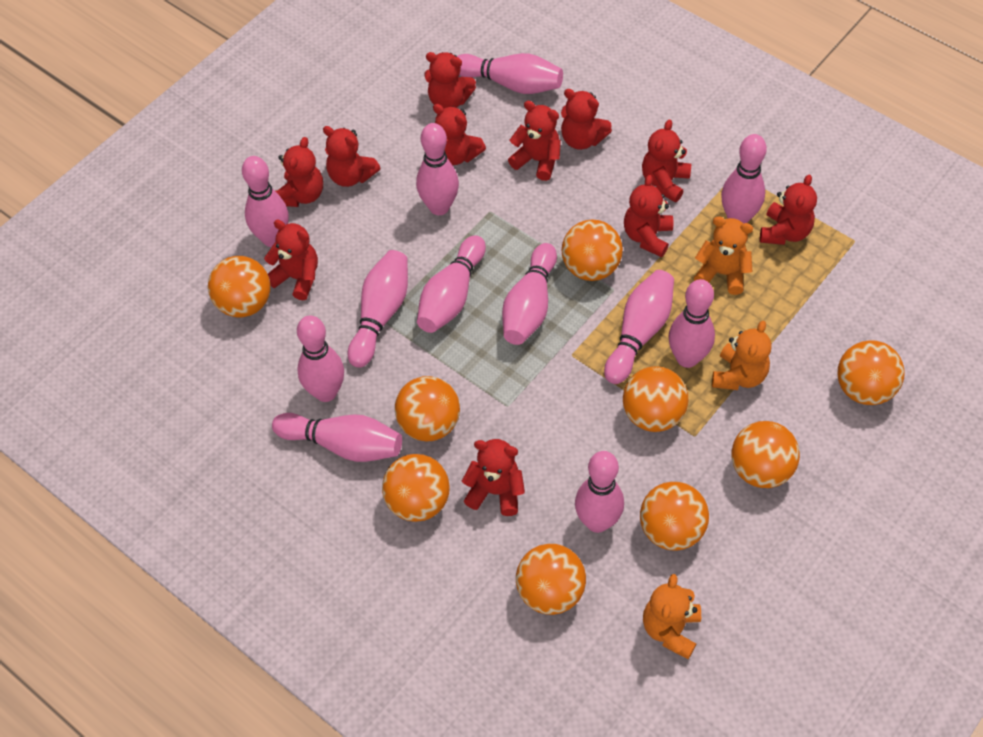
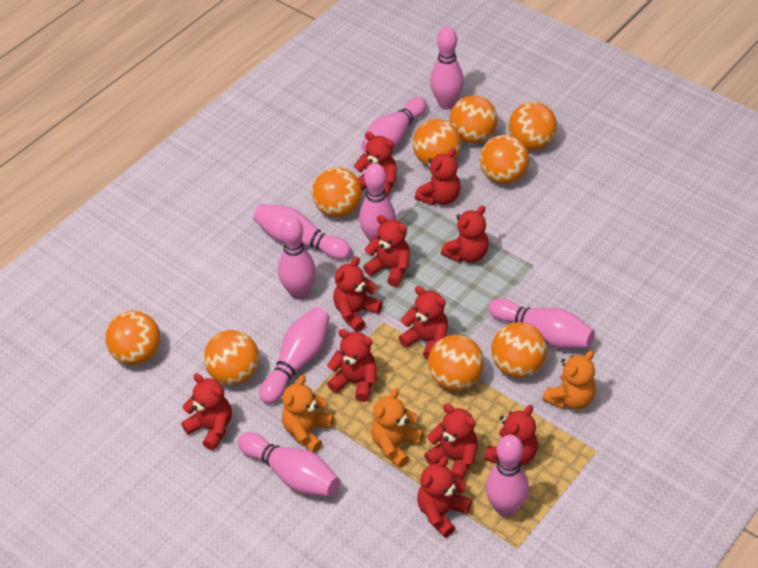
pink bowling pin: 12 -> 9

